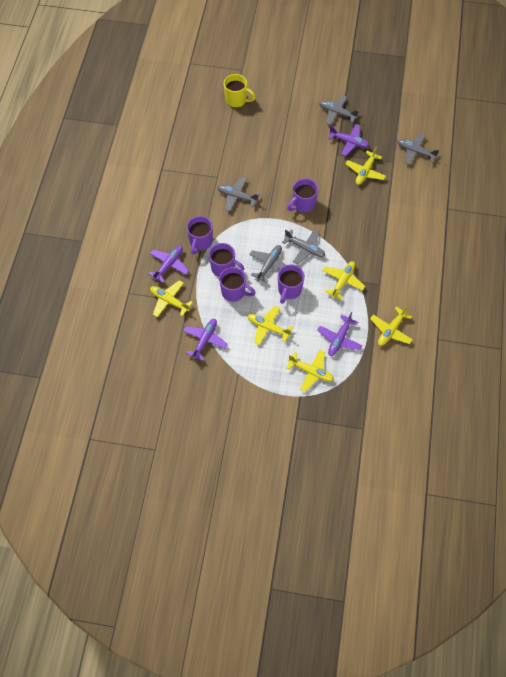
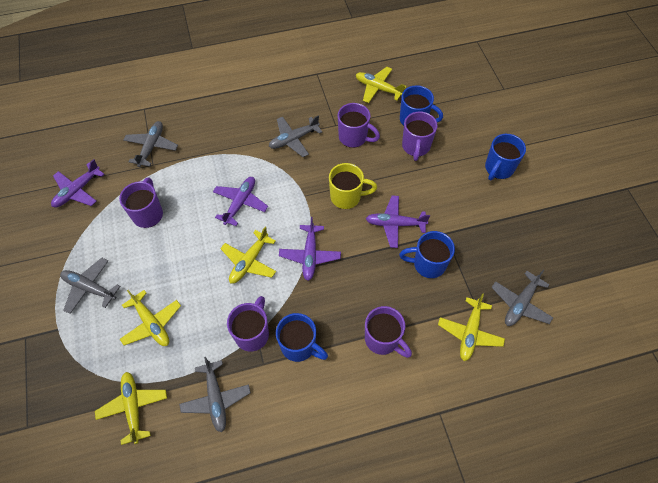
blue mug: 0 -> 4
yellow plane: 6 -> 5

